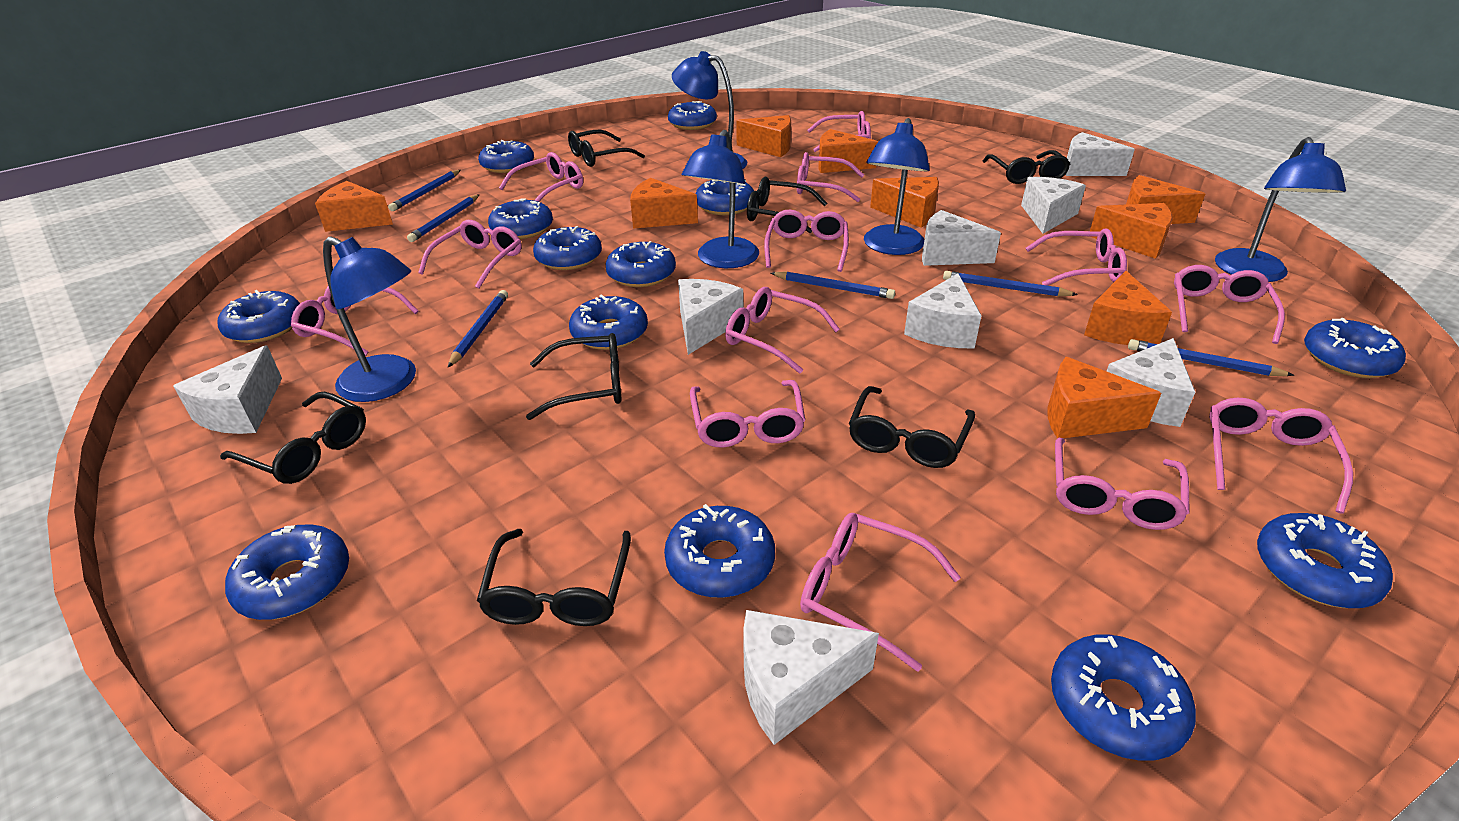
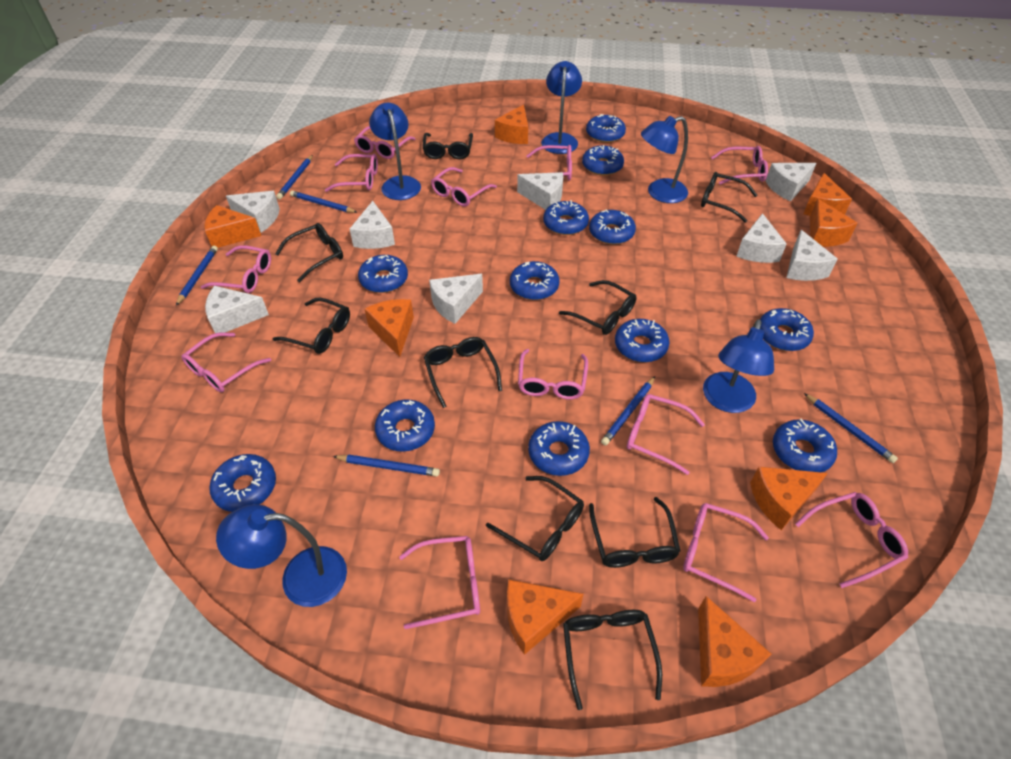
black glasses: 7 -> 9
blue donut: 13 -> 12
orange cheese: 9 -> 8
pink glasses: 13 -> 12

